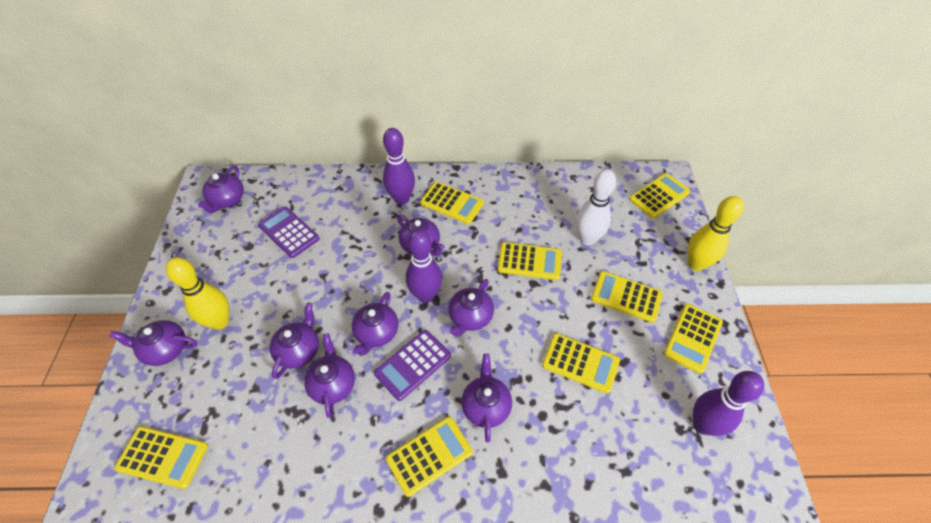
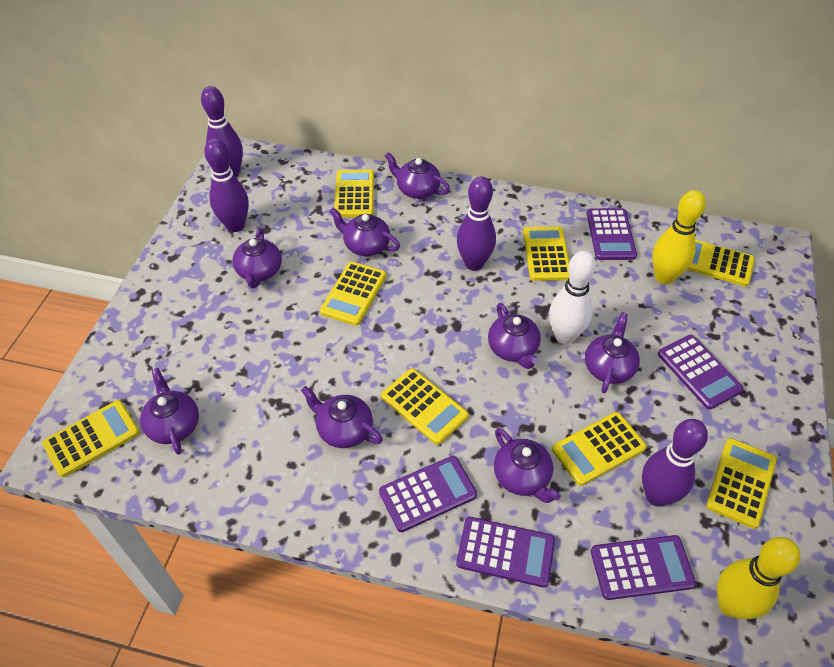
purple bowling pin: 3 -> 4
purple calculator: 2 -> 5

